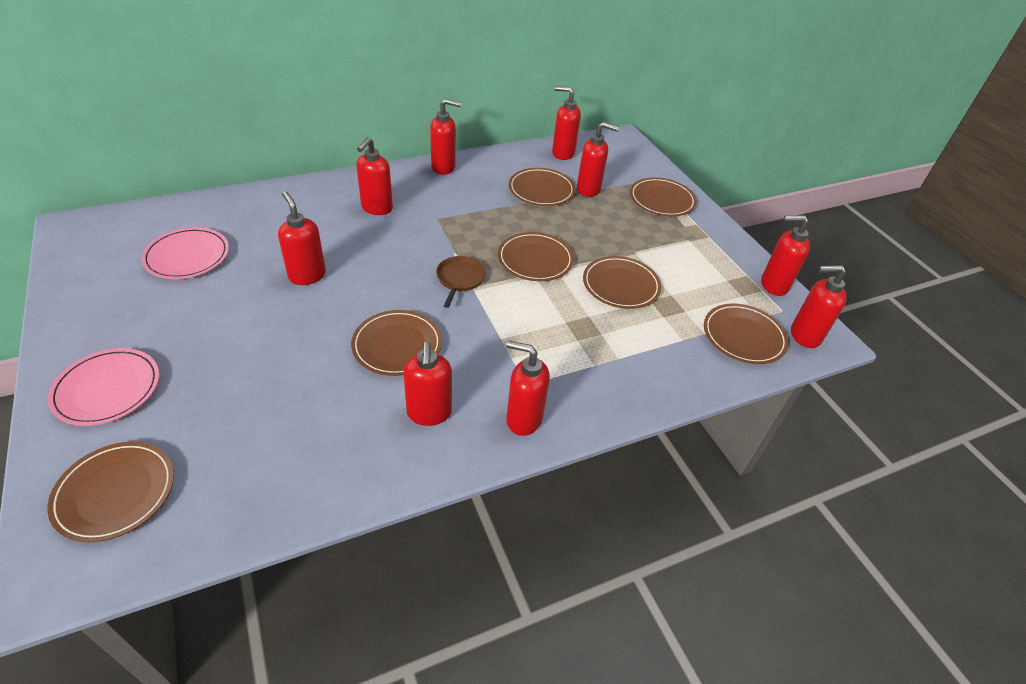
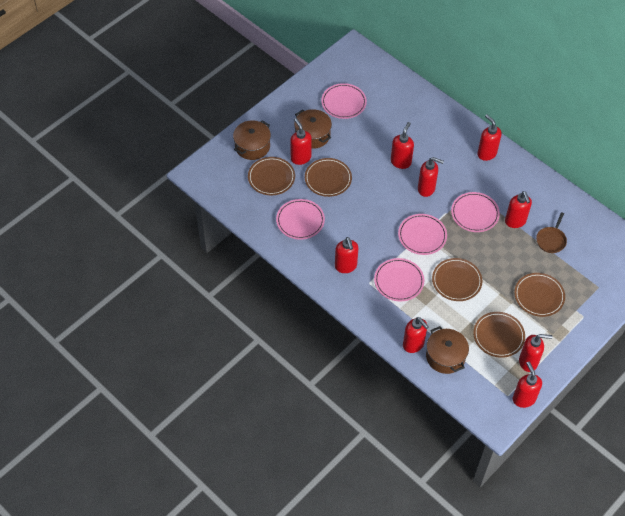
brown plate: 7 -> 5
brown pot: 0 -> 3
pink plate: 2 -> 5

